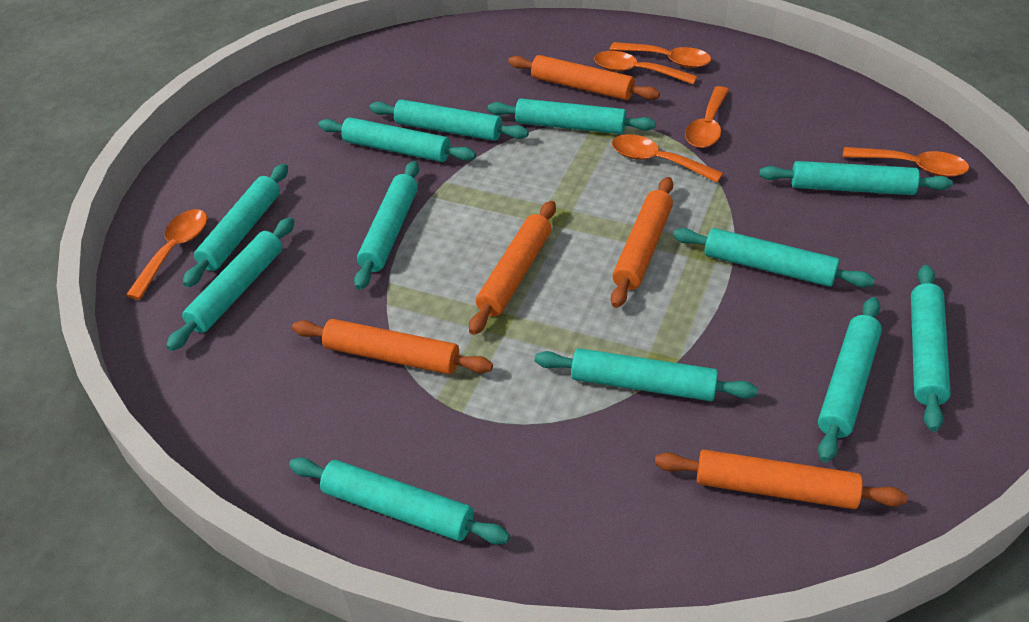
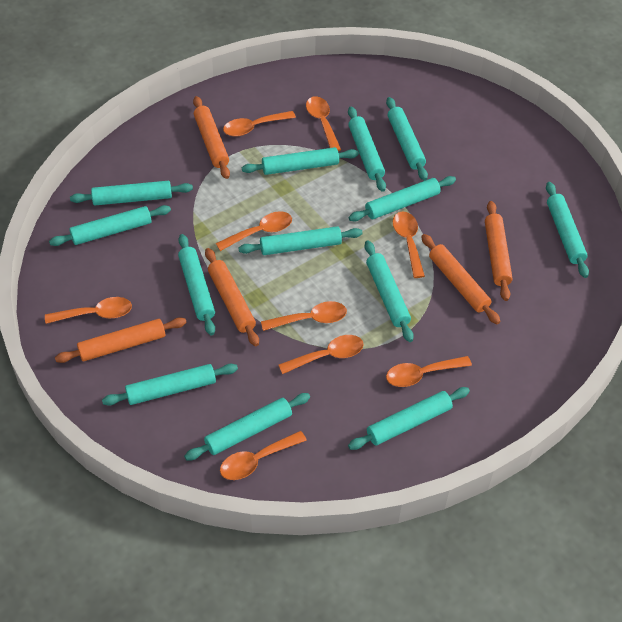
orange spoon: 6 -> 9
turquoise rolling pin: 12 -> 13

